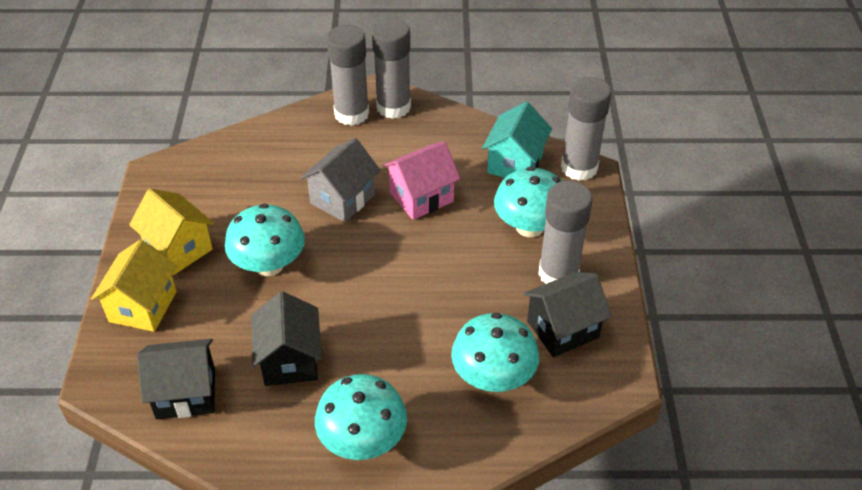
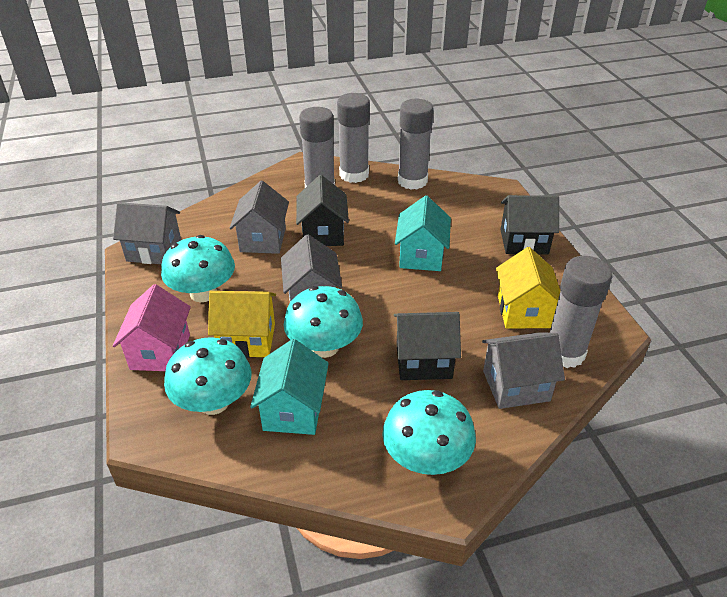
grey house: 1 -> 4
turquoise house: 1 -> 2

